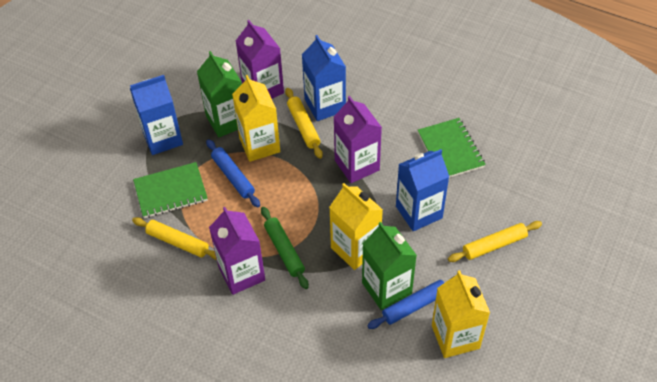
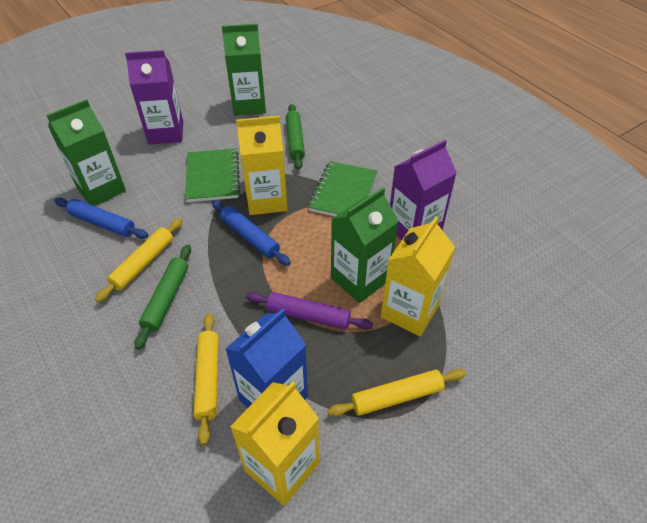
blue carton: 3 -> 1
green carton: 2 -> 3
green rolling pin: 1 -> 2
purple carton: 3 -> 2
purple rolling pin: 0 -> 1

